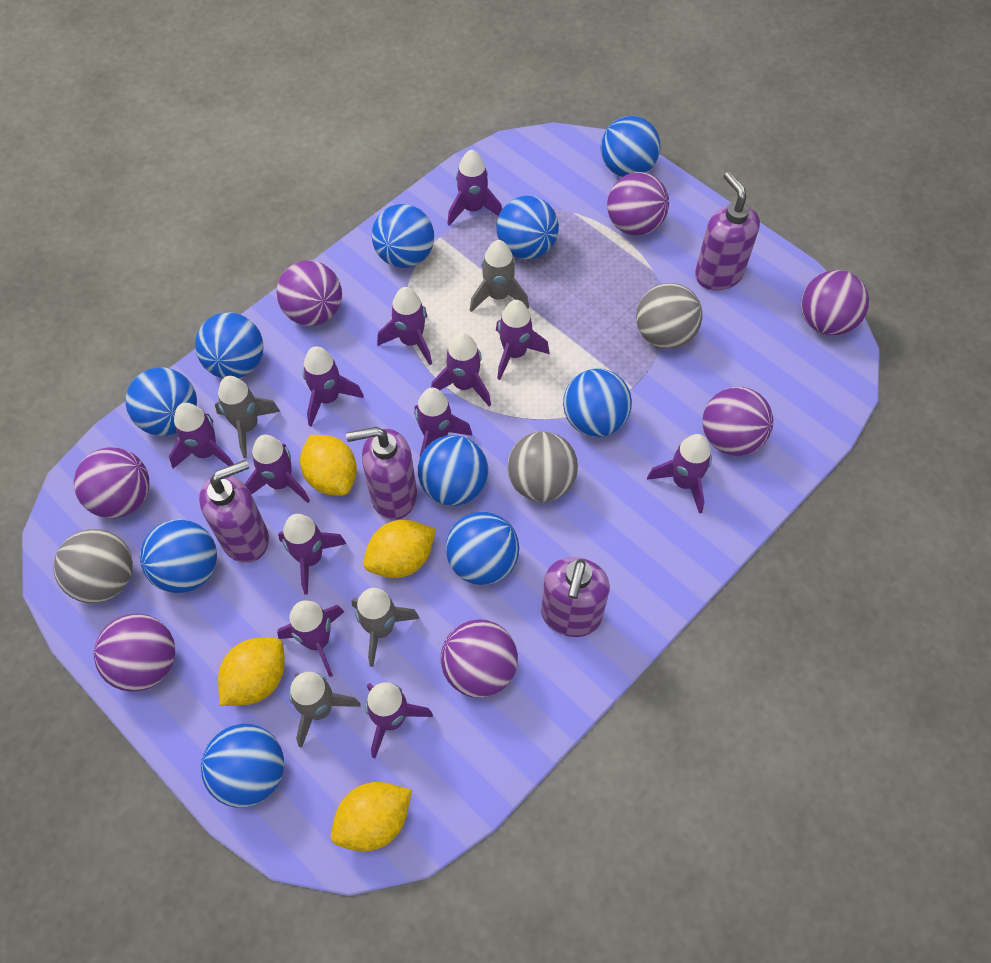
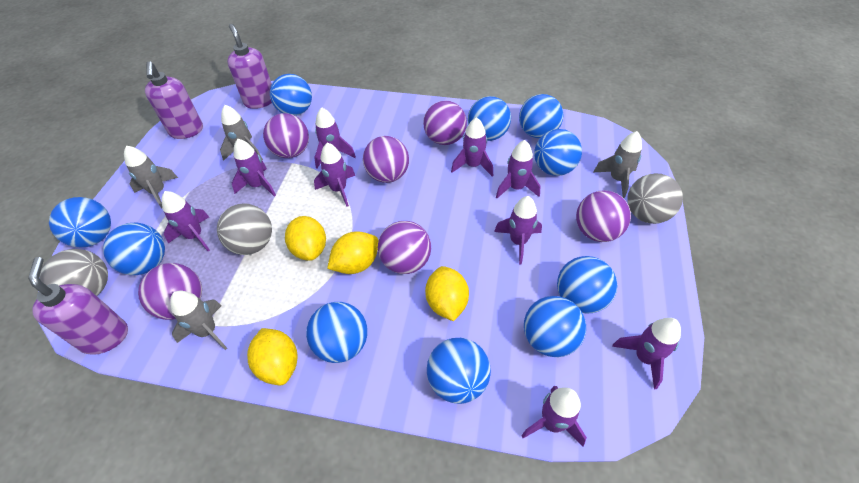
purple ball: 7 -> 6
purple rocket: 12 -> 9
purple soap dispenser: 4 -> 3

